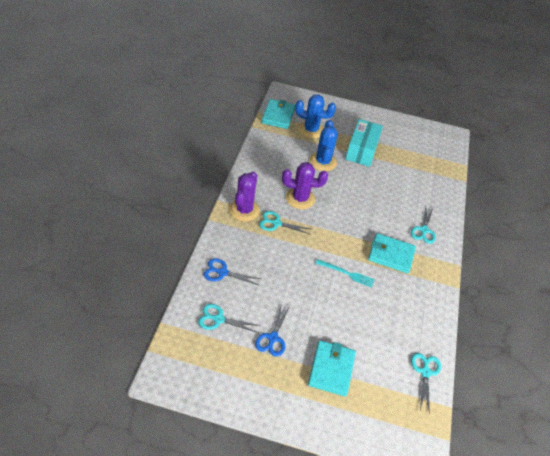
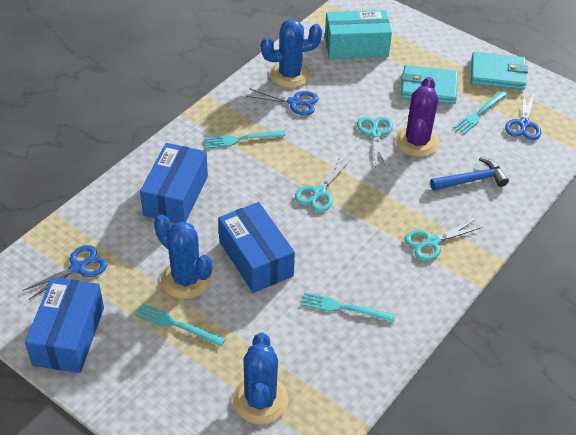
blue box: 0 -> 3
blue cactus: 2 -> 3
blue hammer: 0 -> 1
blue scissors: 2 -> 3
purple cactus: 2 -> 1
turquoise fork: 1 -> 4
turquoise scissors: 4 -> 3
turquoise wallet: 3 -> 2

